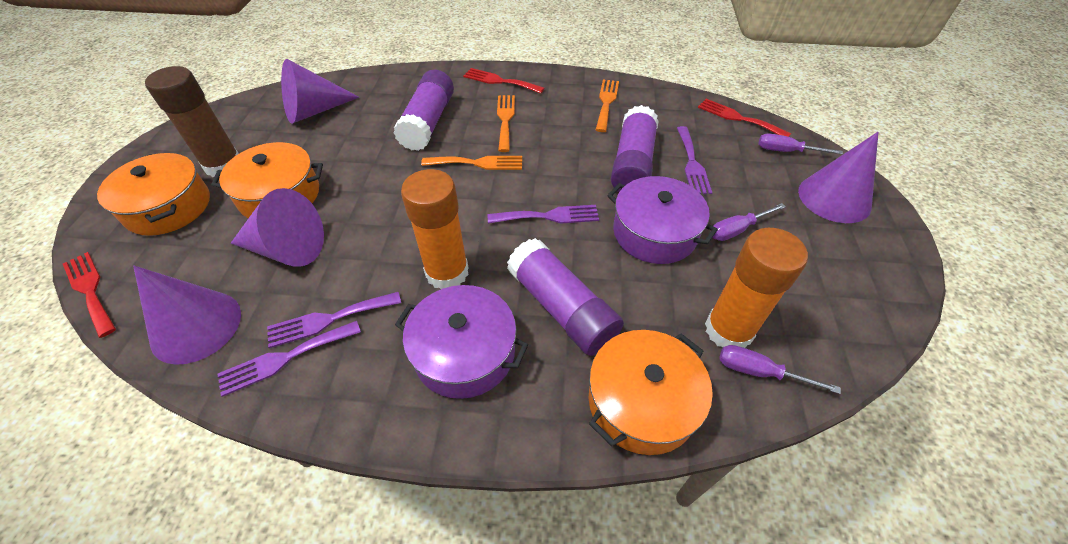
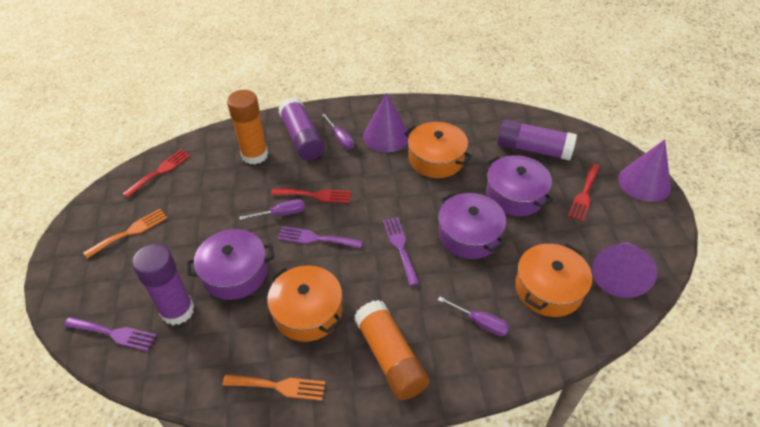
brown glue stick: 1 -> 0
orange fork: 3 -> 2
purple cone: 4 -> 3
purple fork: 4 -> 3
purple pot: 2 -> 3

